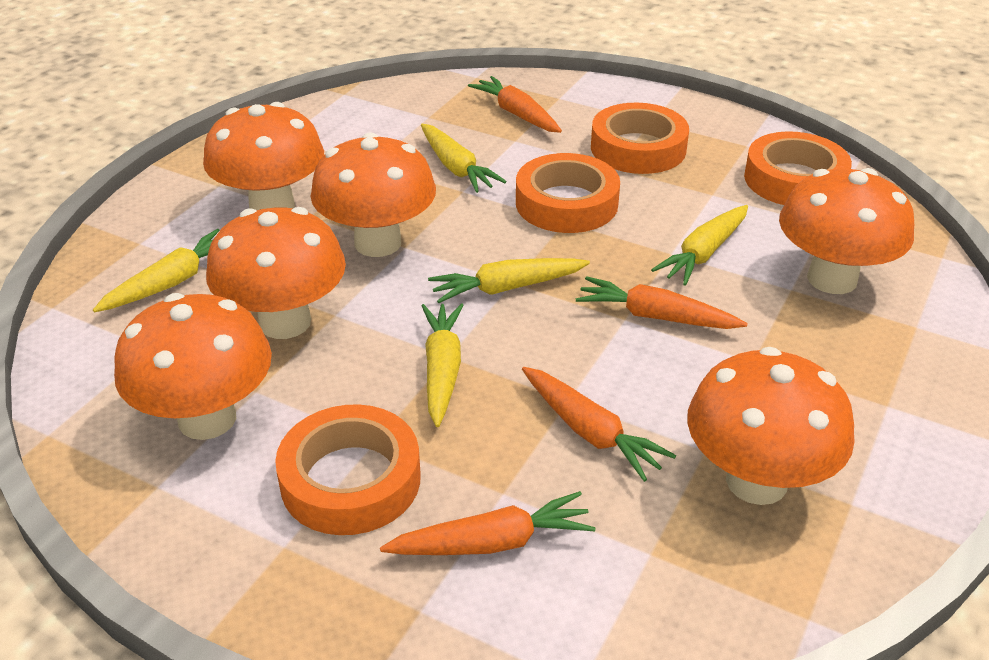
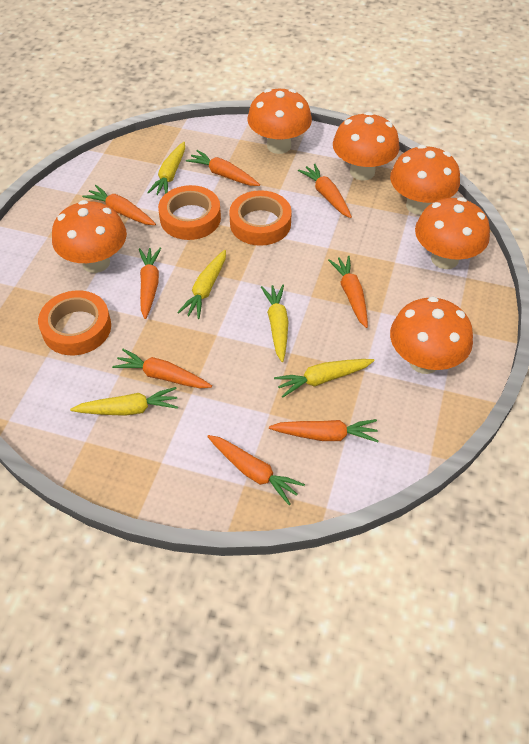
orange carrot: 4 -> 8
orange tape: 4 -> 3

